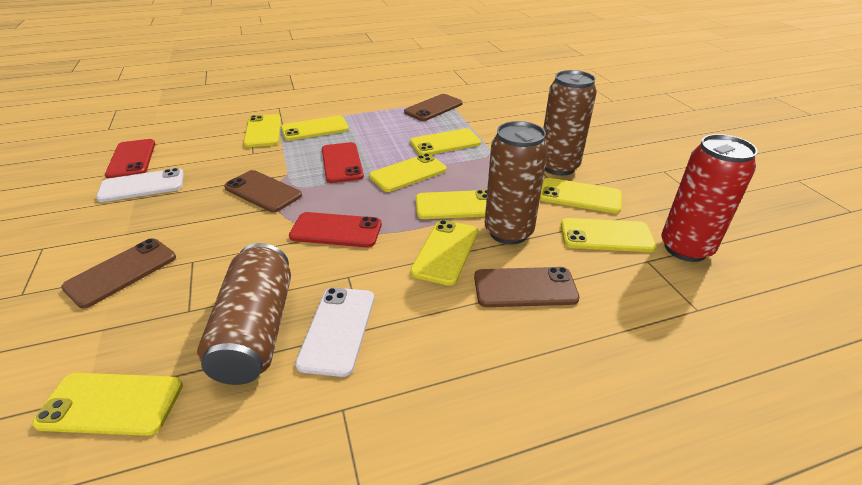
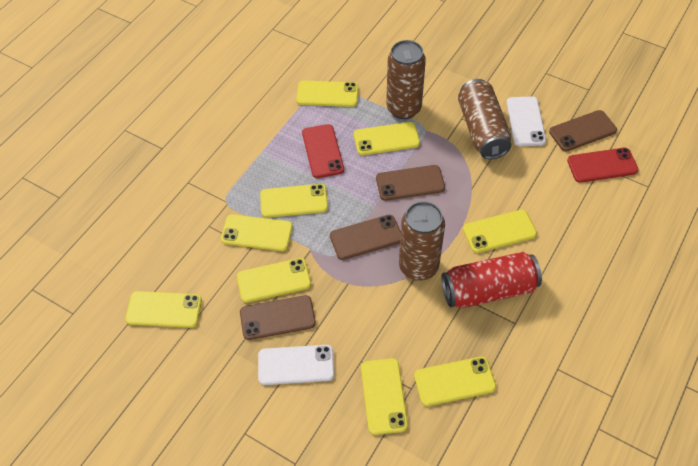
red phone: 3 -> 2

